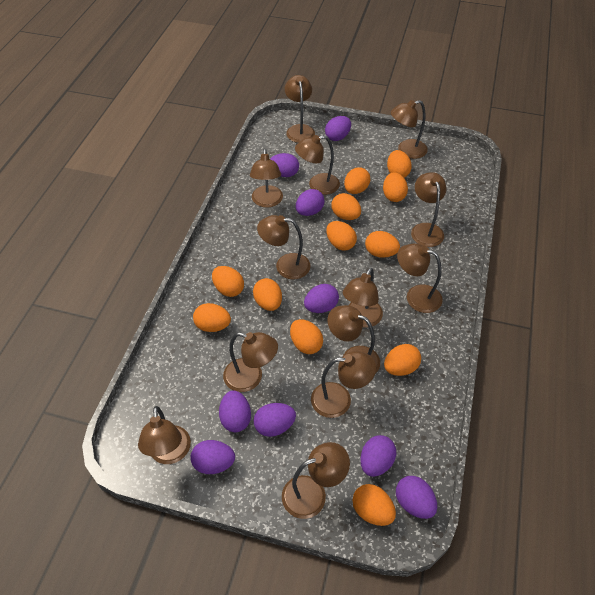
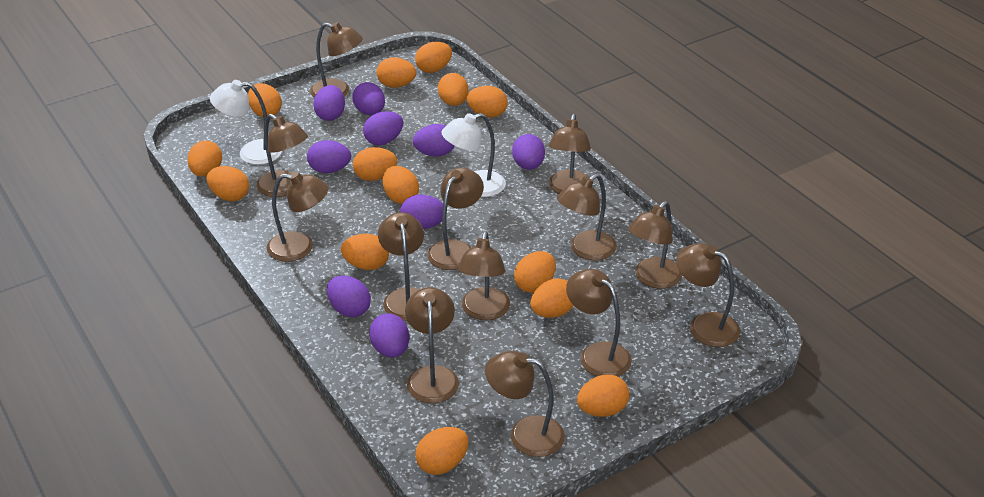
orange egg: 12 -> 14
white lamp: 0 -> 2

